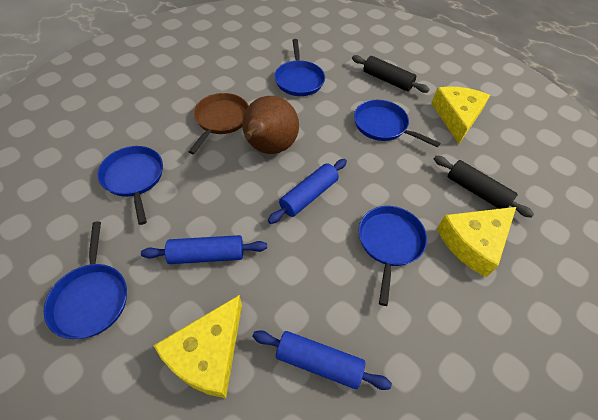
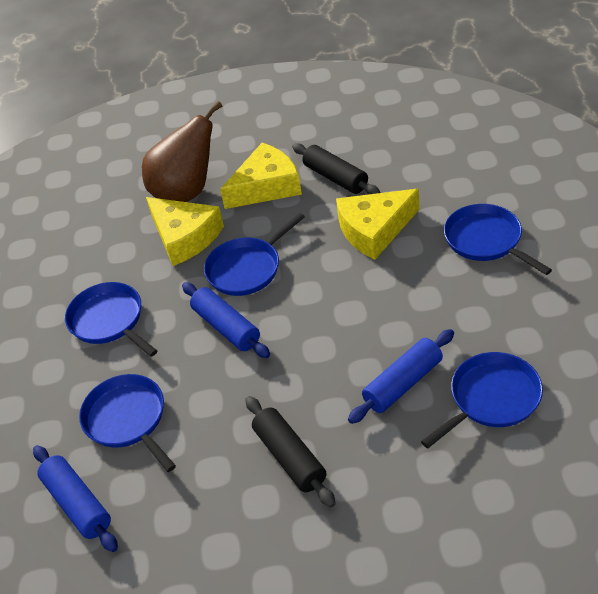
brown pan: 1 -> 0

